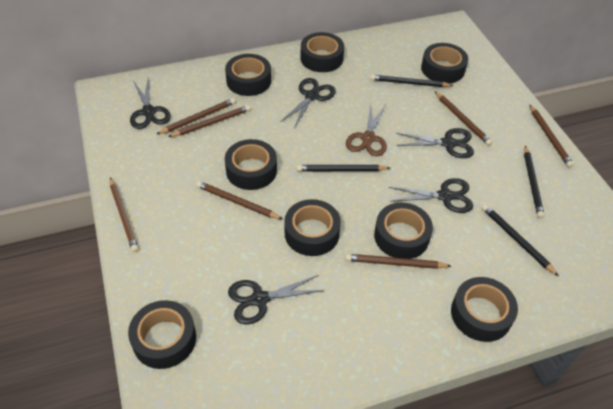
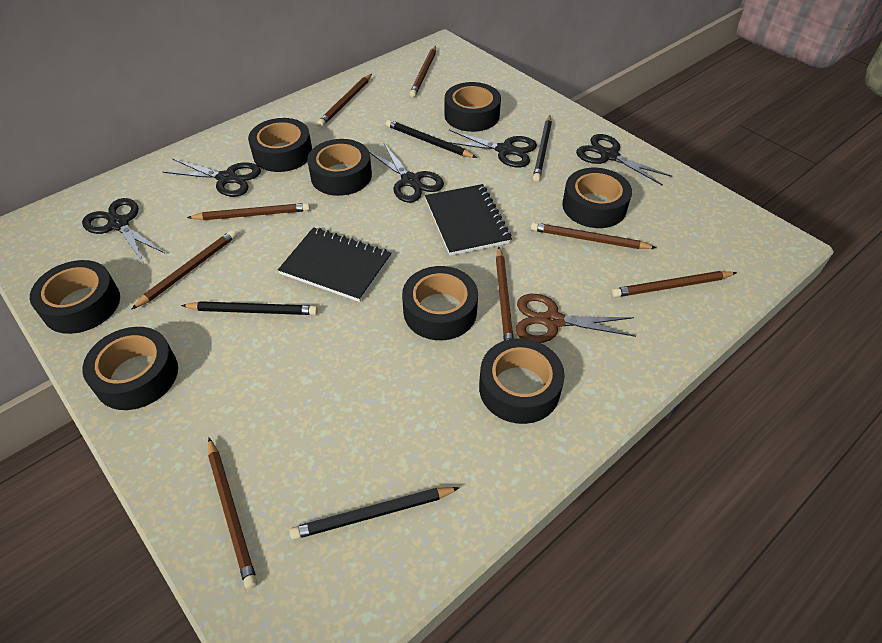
black notebook: 0 -> 2
brown pencil: 7 -> 8

